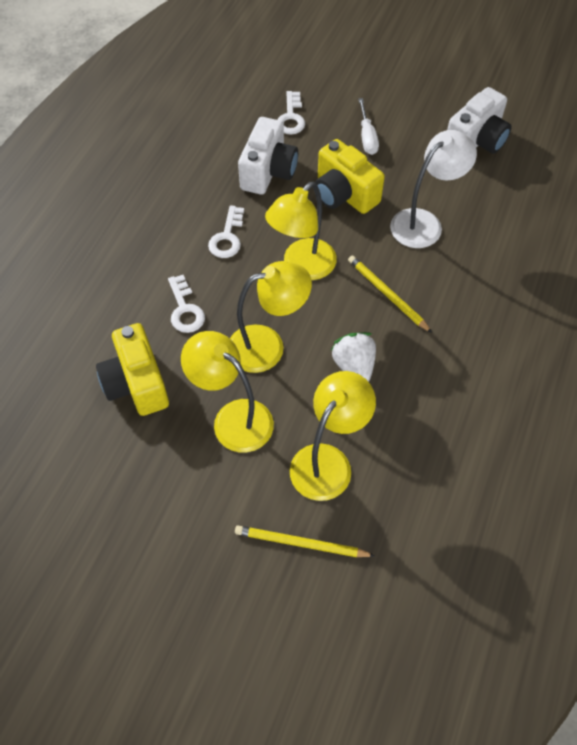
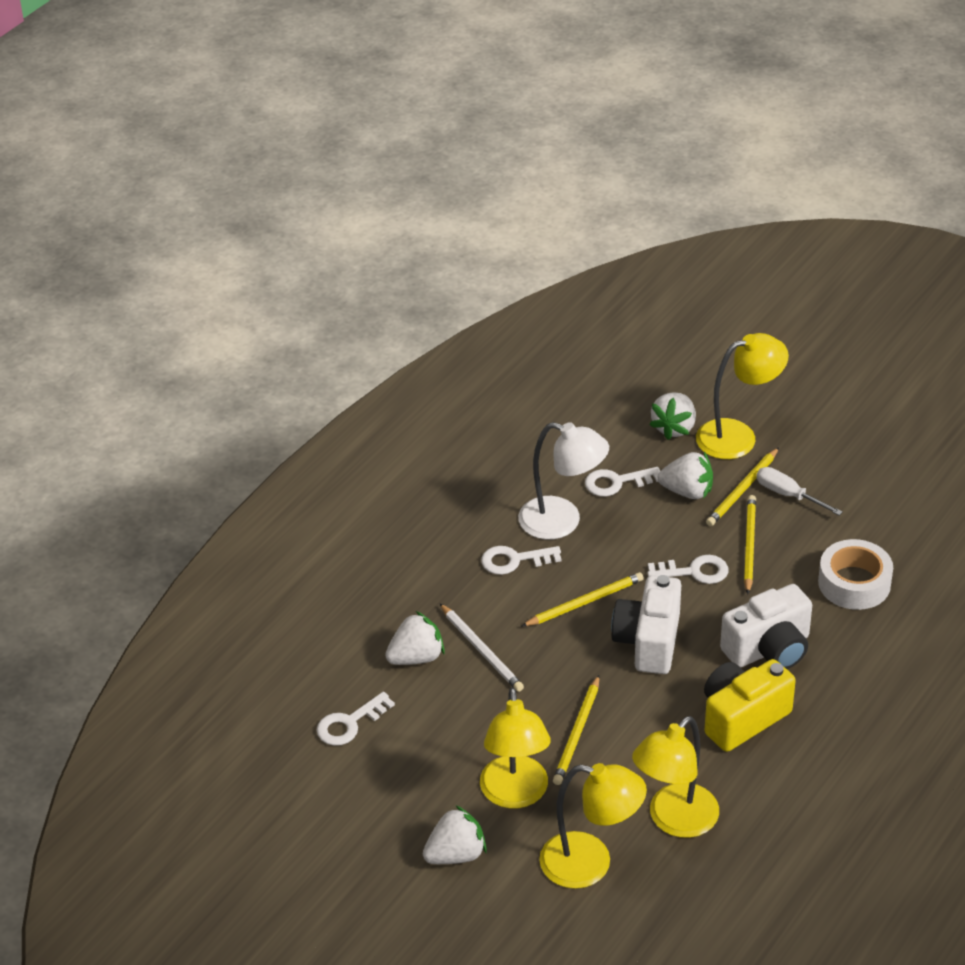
white key: 3 -> 4
white pencil: 0 -> 1
white strawberry: 1 -> 4
white tape: 0 -> 1
yellow camera: 2 -> 1
yellow pencil: 2 -> 4

